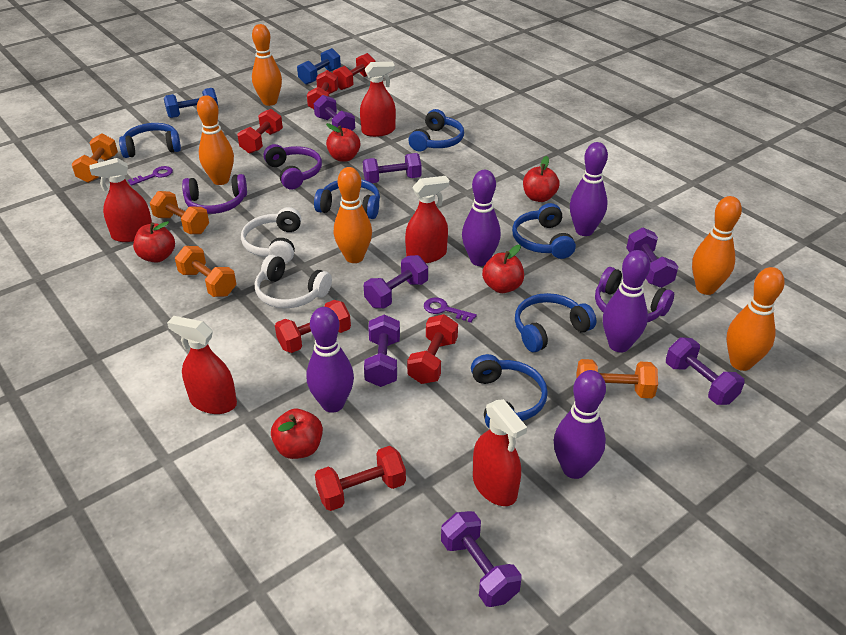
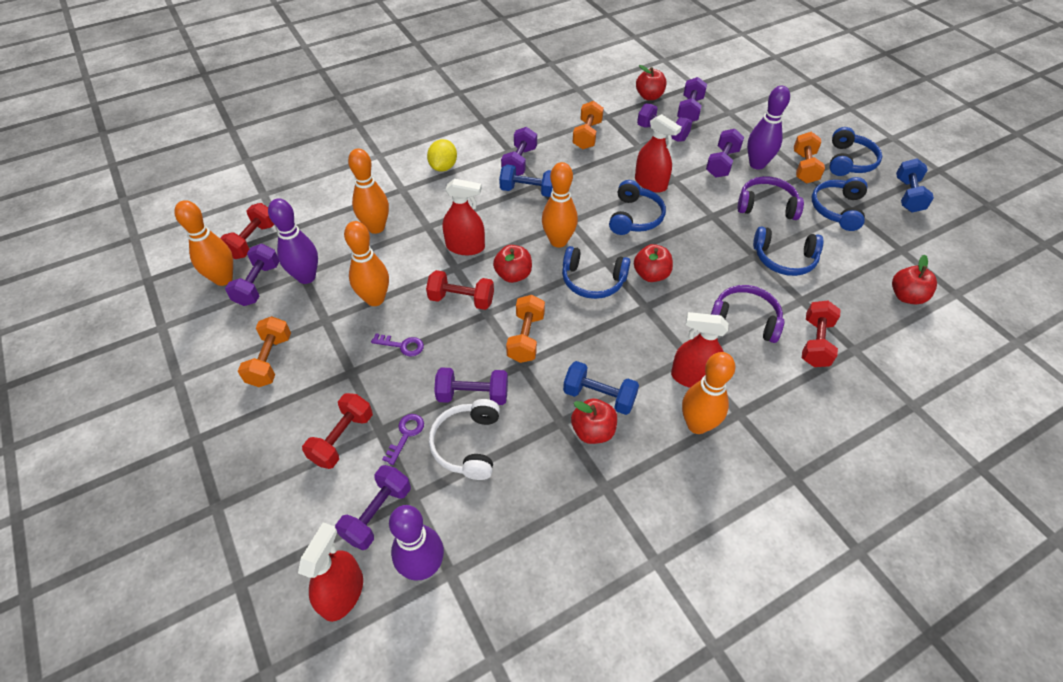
blue dumbbell: 2 -> 3
blue headphones: 6 -> 5
purple bowling pin: 5 -> 3
purple headphones: 3 -> 2
red dumbbell: 6 -> 4
red spray bottle: 5 -> 4
white headphones: 2 -> 1
yellow lemon: 0 -> 1

